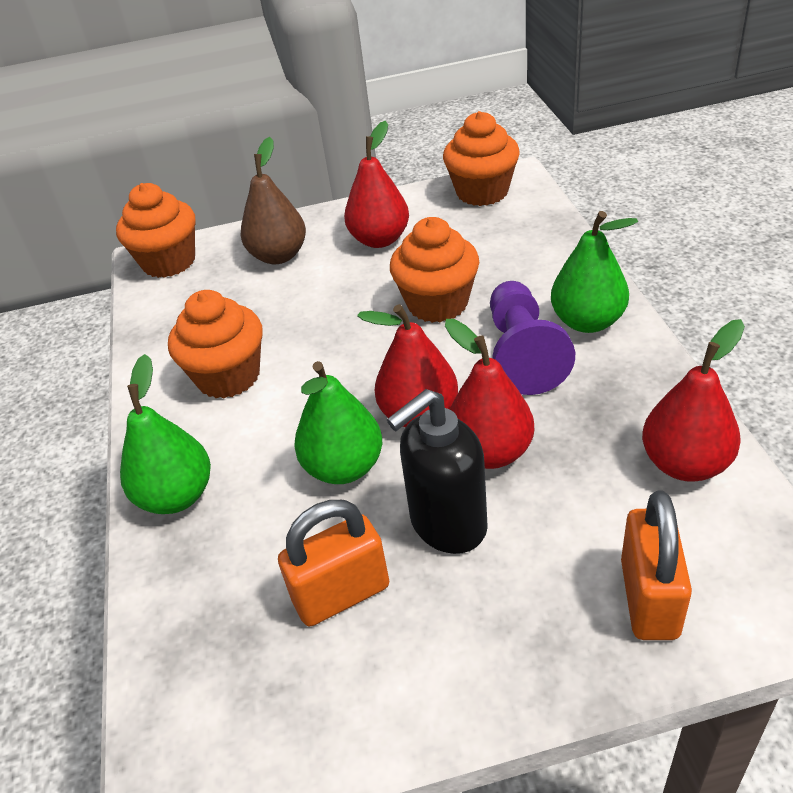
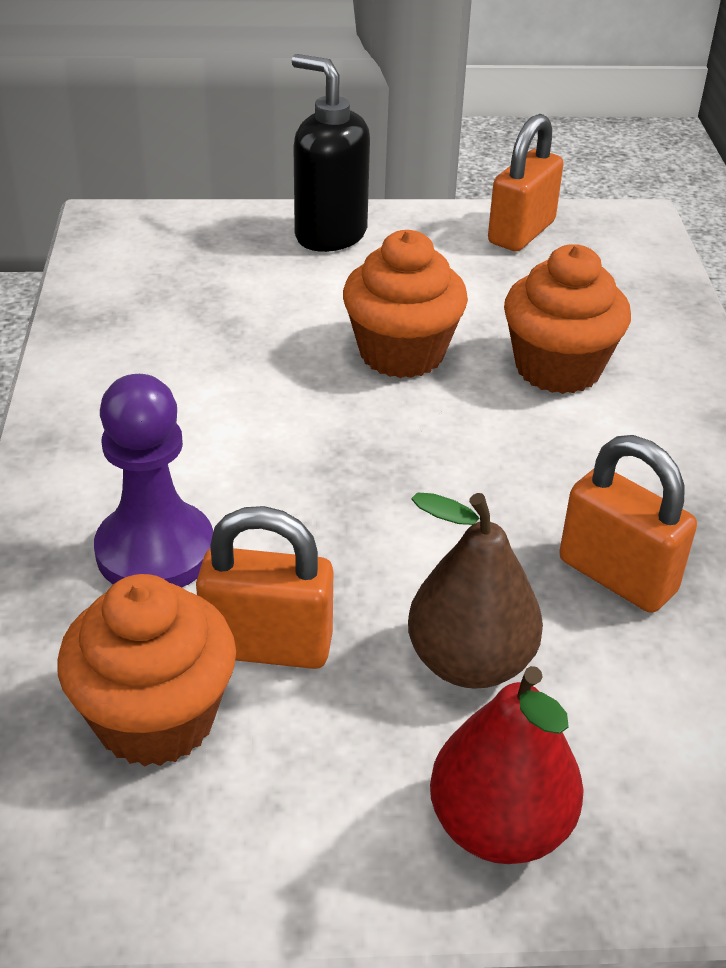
green pear: 3 -> 0
orange cupcake: 4 -> 3
orange padlock: 2 -> 3
red pear: 4 -> 1

